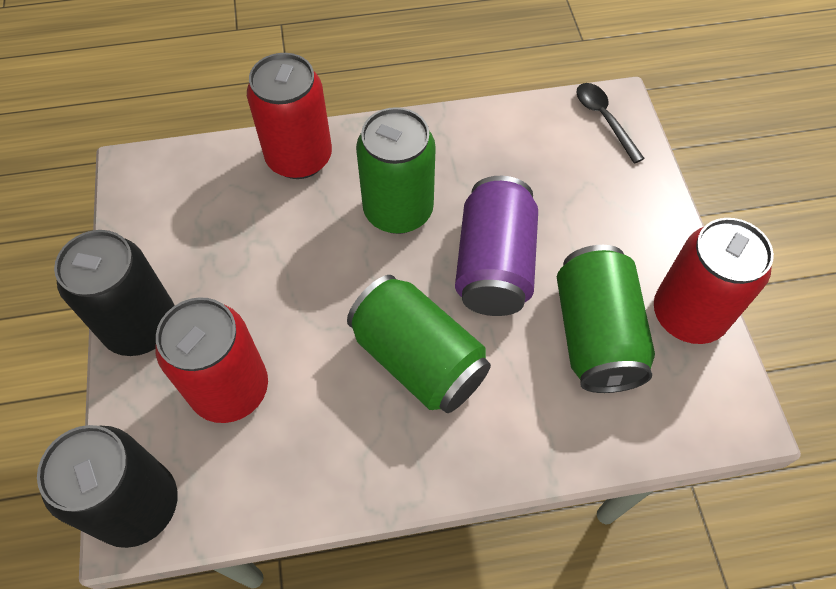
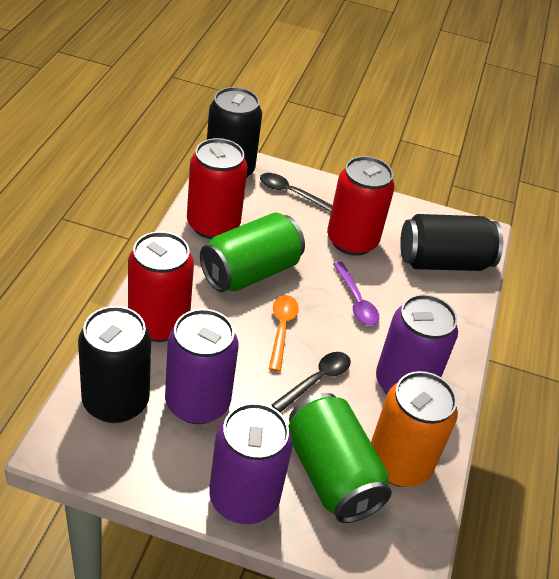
black can: 2 -> 3
black spoon: 1 -> 2
green can: 3 -> 2
orange can: 0 -> 1
orange spoon: 0 -> 1
purple can: 1 -> 3
purple spoon: 0 -> 1

